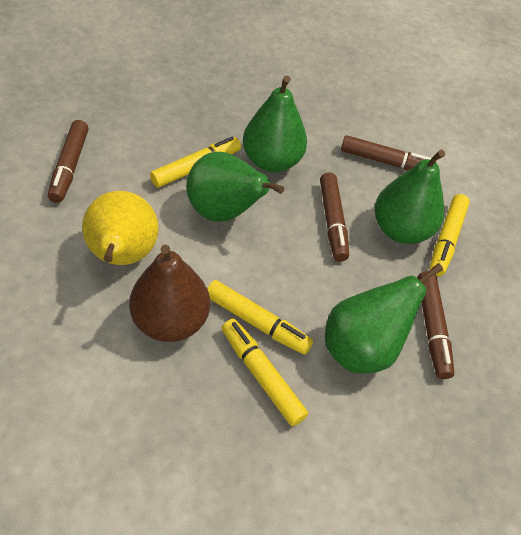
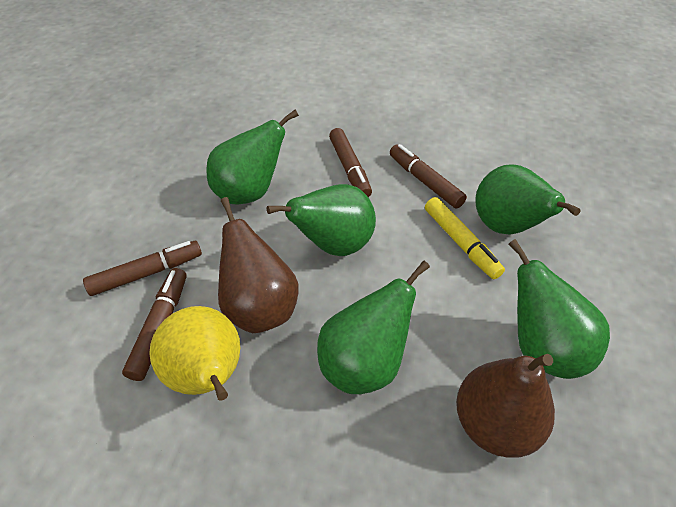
brown pear: 1 -> 2
green pear: 4 -> 5
yellow marker: 4 -> 1

